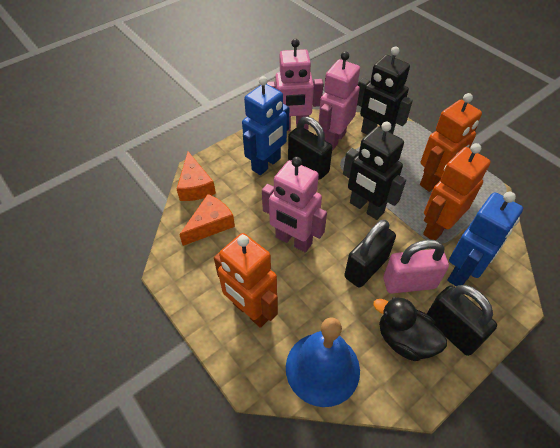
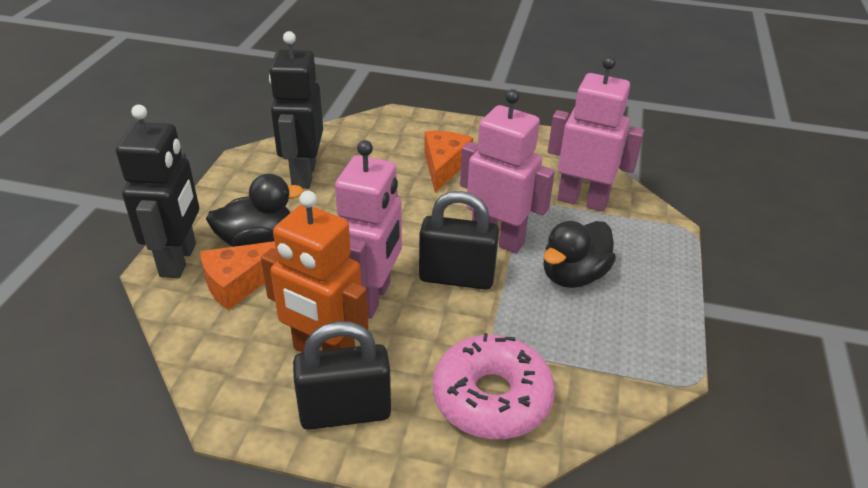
black duck: 1 -> 2
black padlock: 3 -> 2
blue bell: 1 -> 0
blue robot: 2 -> 0
orange robot: 3 -> 1
pink donut: 0 -> 1
pink padlock: 1 -> 0

